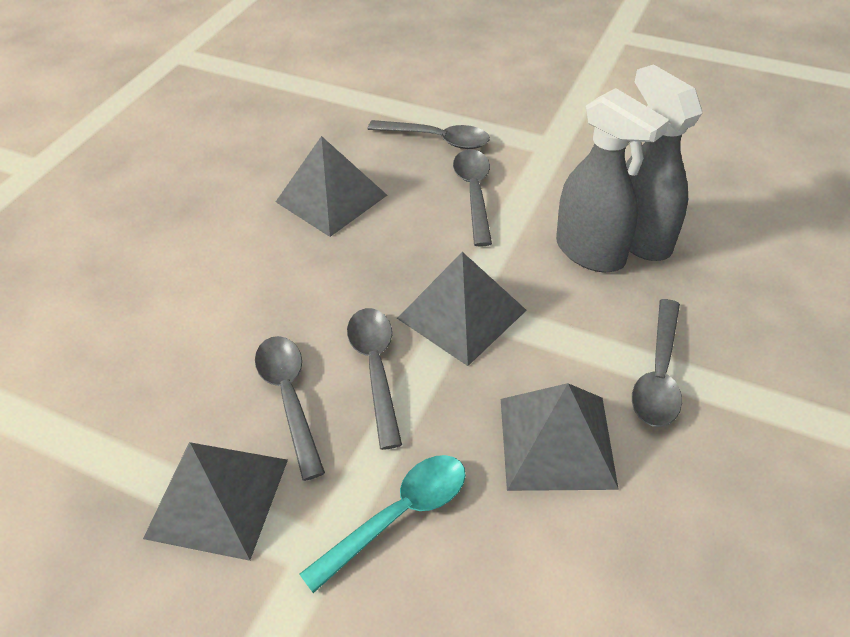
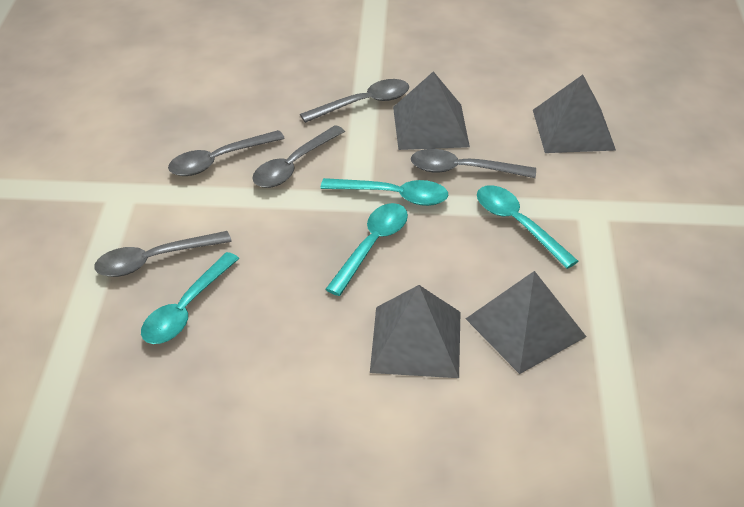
grey spray bottle: 2 -> 0
turquoise spoon: 1 -> 4

